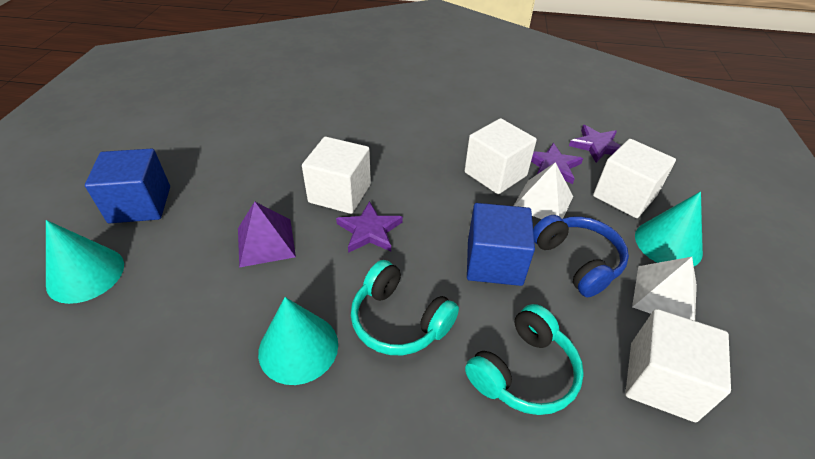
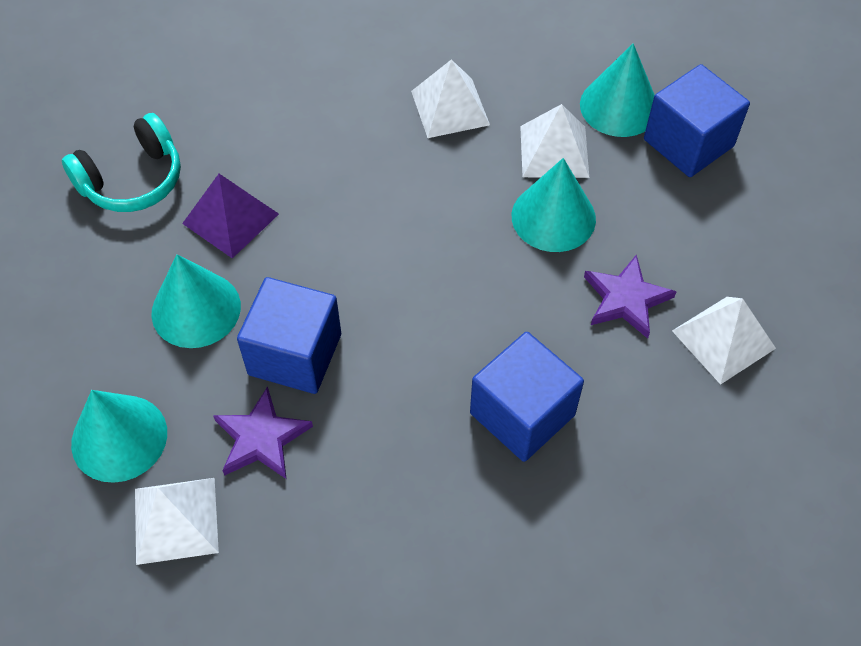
blue cube: 2 -> 3
blue headphones: 1 -> 0
purple star: 3 -> 2
turquoise cone: 3 -> 4
turquoise headphones: 2 -> 1
white cube: 4 -> 0
white pyramid: 2 -> 4

